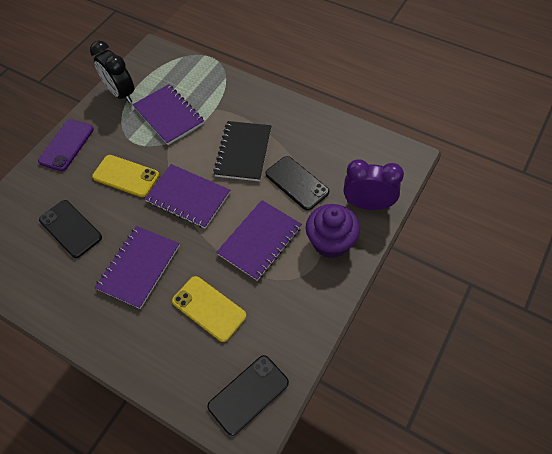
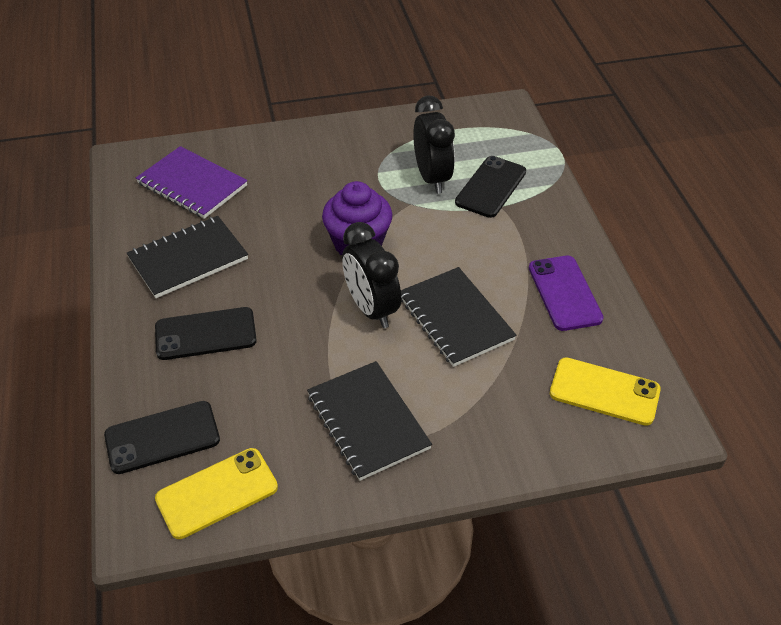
black clock: 1 -> 2
black notebook: 1 -> 3
purple clock: 1 -> 0
purple notebook: 4 -> 1

